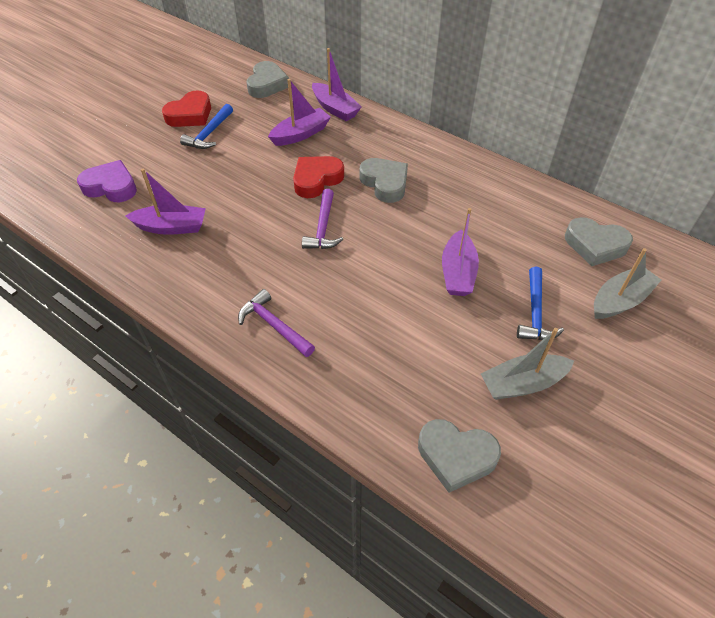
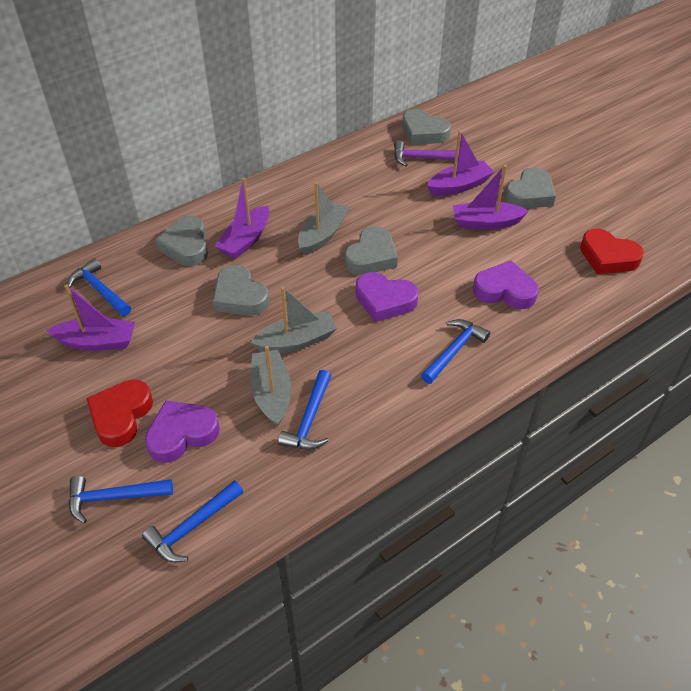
blue hammer: 2 -> 5
grey boat: 2 -> 3
grey heart: 4 -> 5
purple hammer: 2 -> 1
purple heart: 1 -> 3

